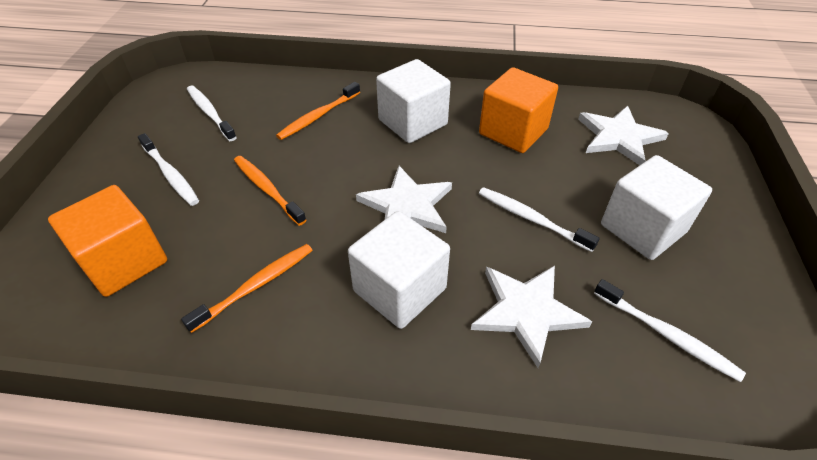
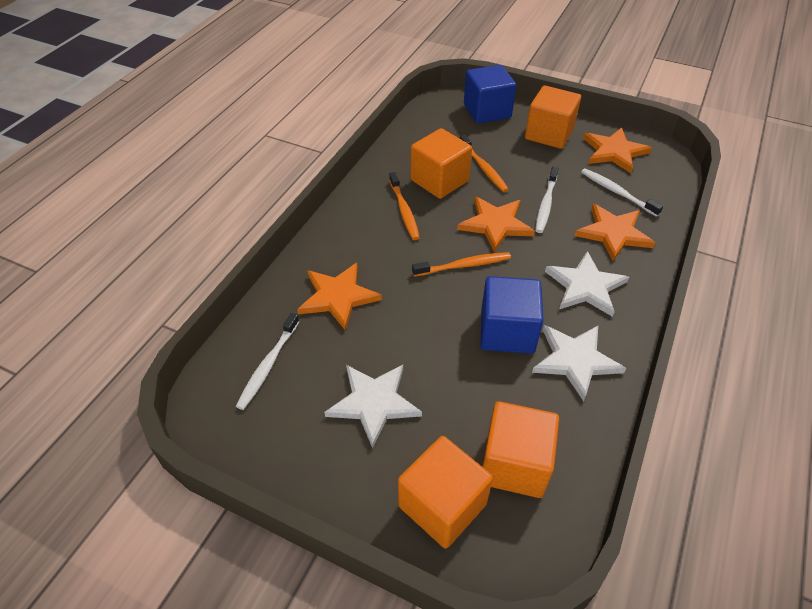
blue cube: 0 -> 2
orange cube: 2 -> 4
orange star: 0 -> 4
white cube: 3 -> 0
white toothbrush: 4 -> 3

